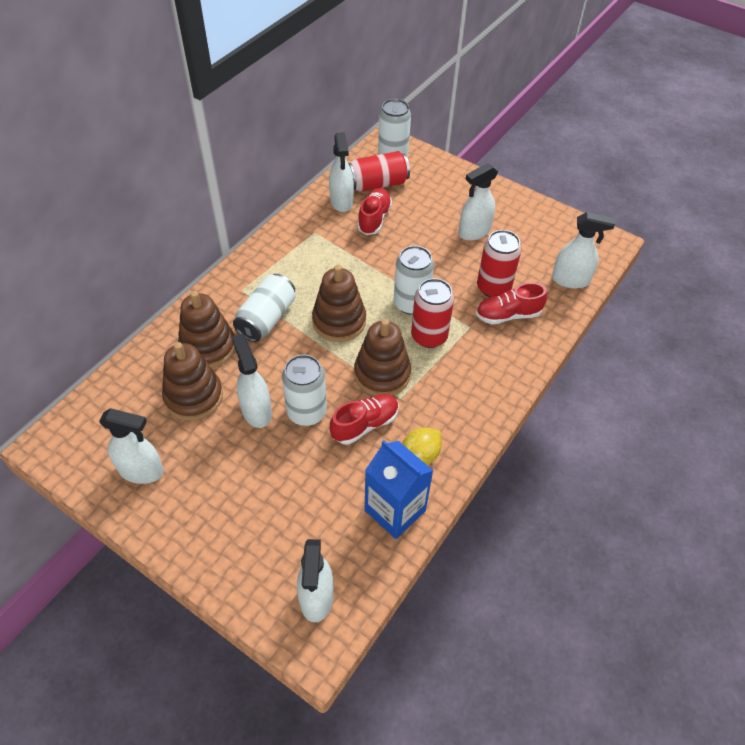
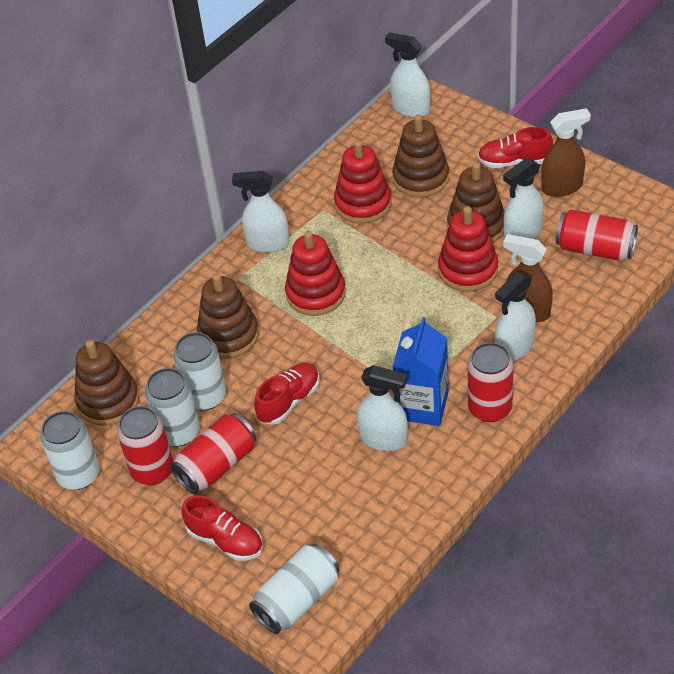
brown spray bottle: 0 -> 2
red can: 3 -> 4
red stacking toy: 0 -> 3
white spray bottle: 6 -> 5
yellow lemon: 1 -> 0

